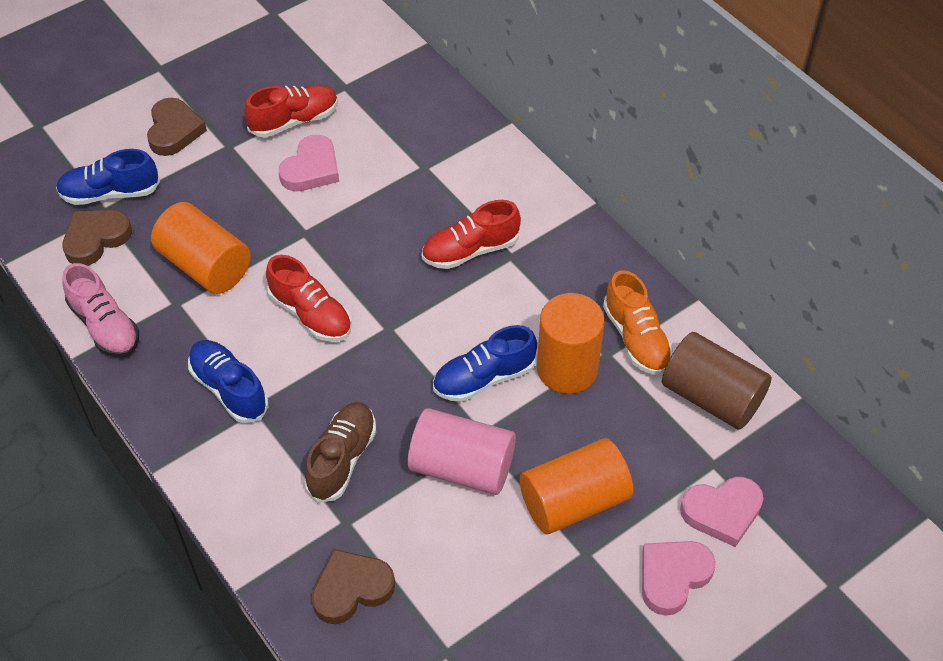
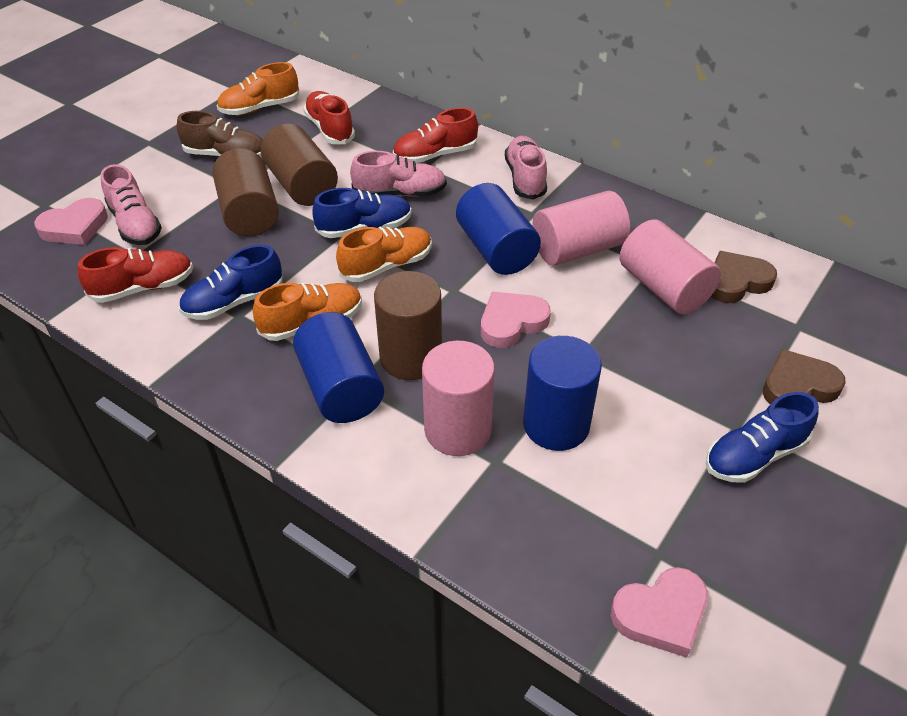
blue cylinder: 0 -> 3
brown cylinder: 1 -> 3
brown heart: 3 -> 2
orange cylinder: 3 -> 0
orange shoe: 1 -> 3
pink cylinder: 1 -> 3
pink shoe: 1 -> 3

